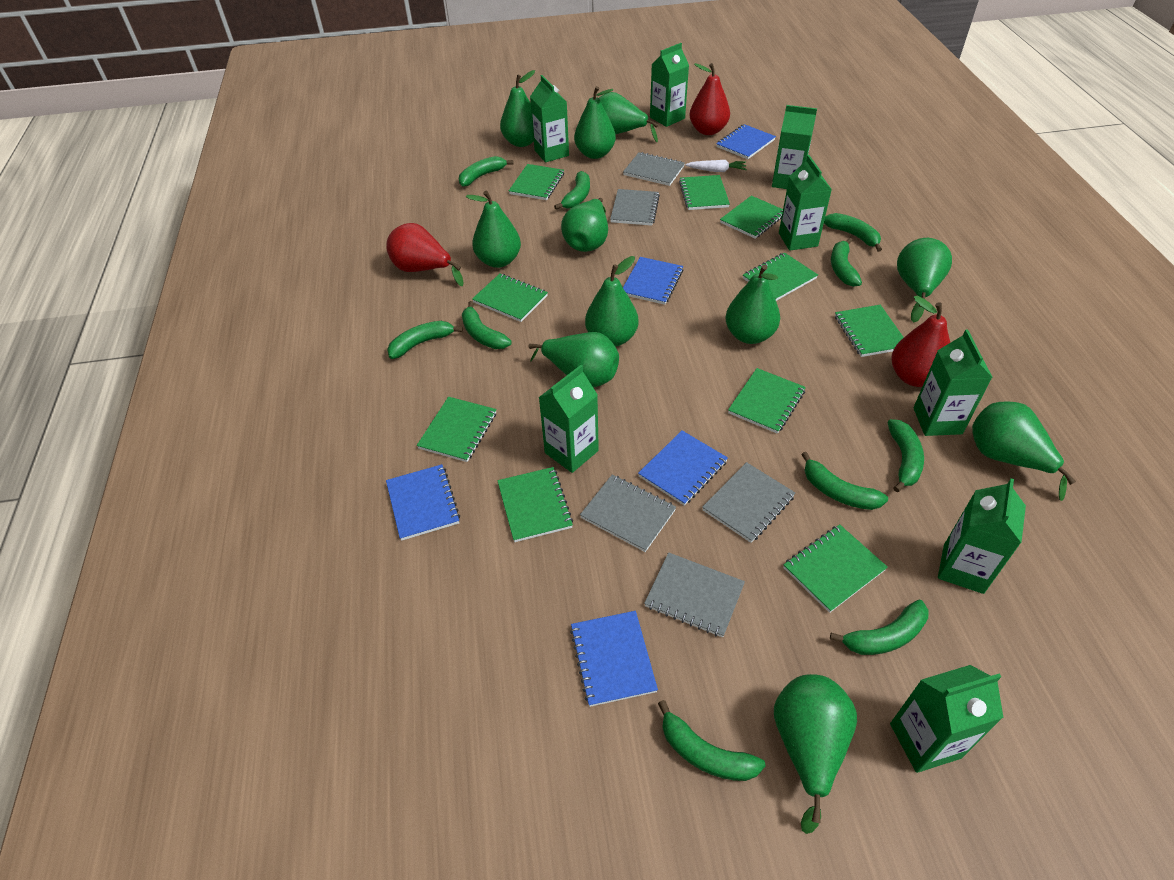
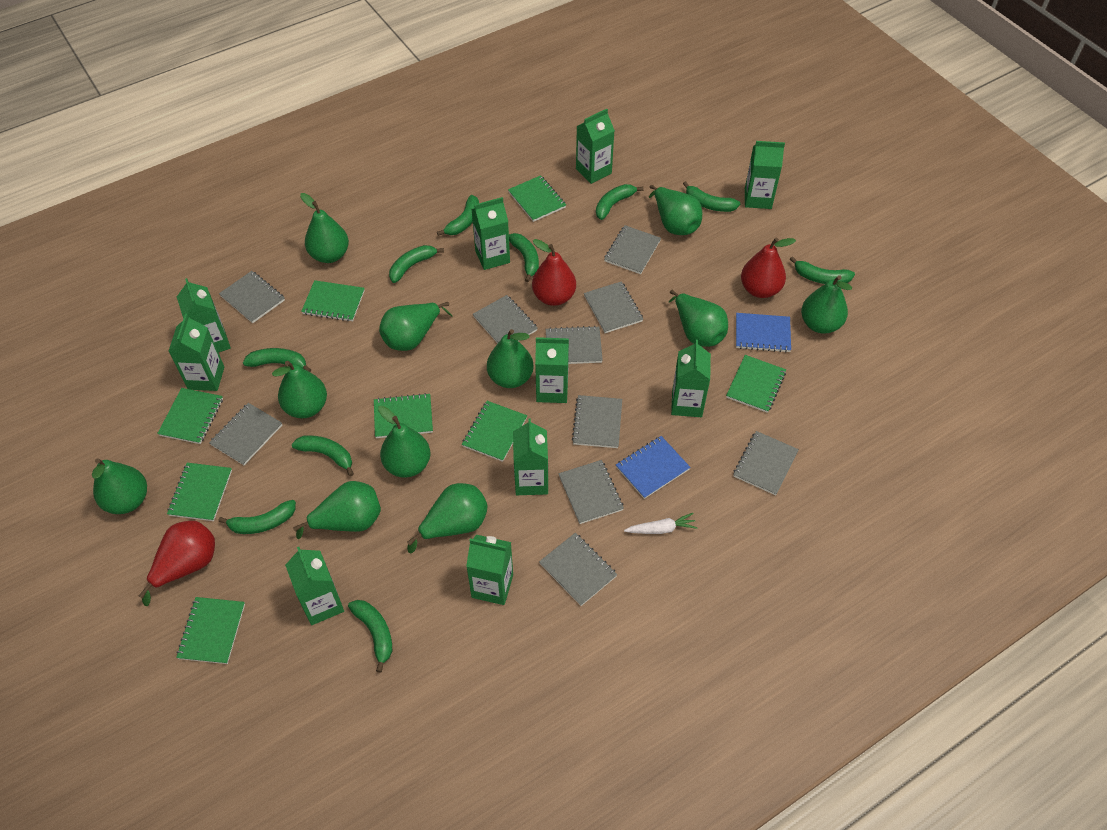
blue notebook: 5 -> 2
green carton: 8 -> 10
green notebook: 10 -> 8
grey notebook: 5 -> 10

